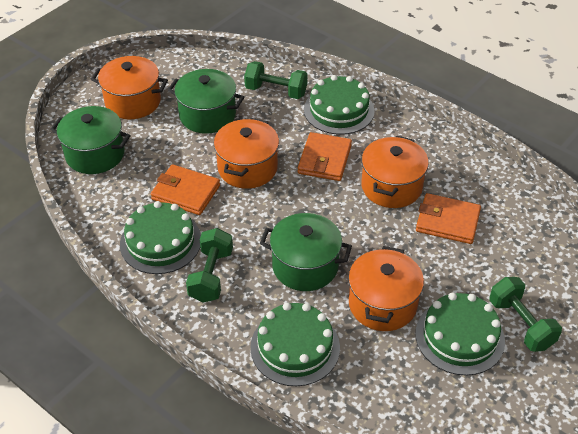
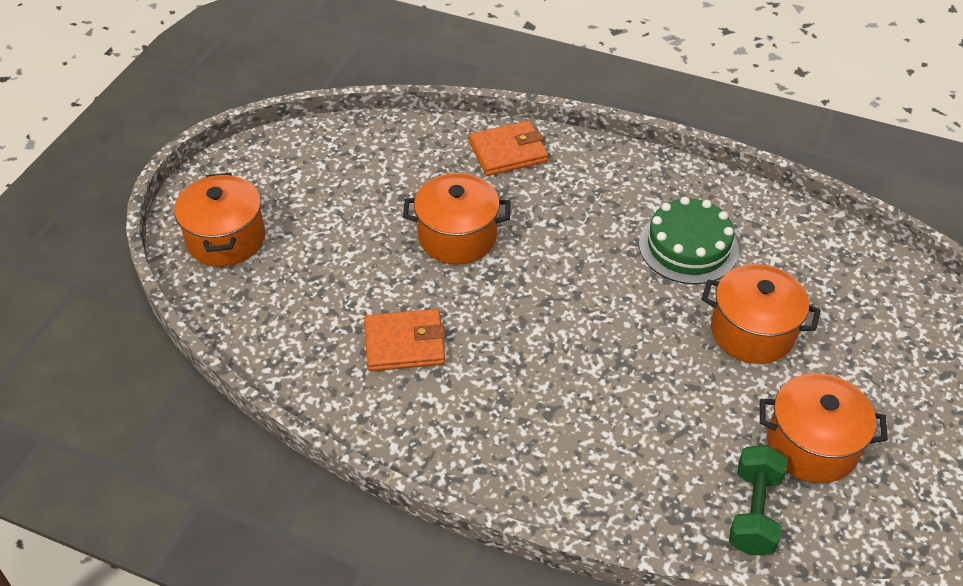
green cake: 4 -> 1
green dumbbell: 3 -> 1
green pot: 3 -> 0
orange wallet: 3 -> 2

